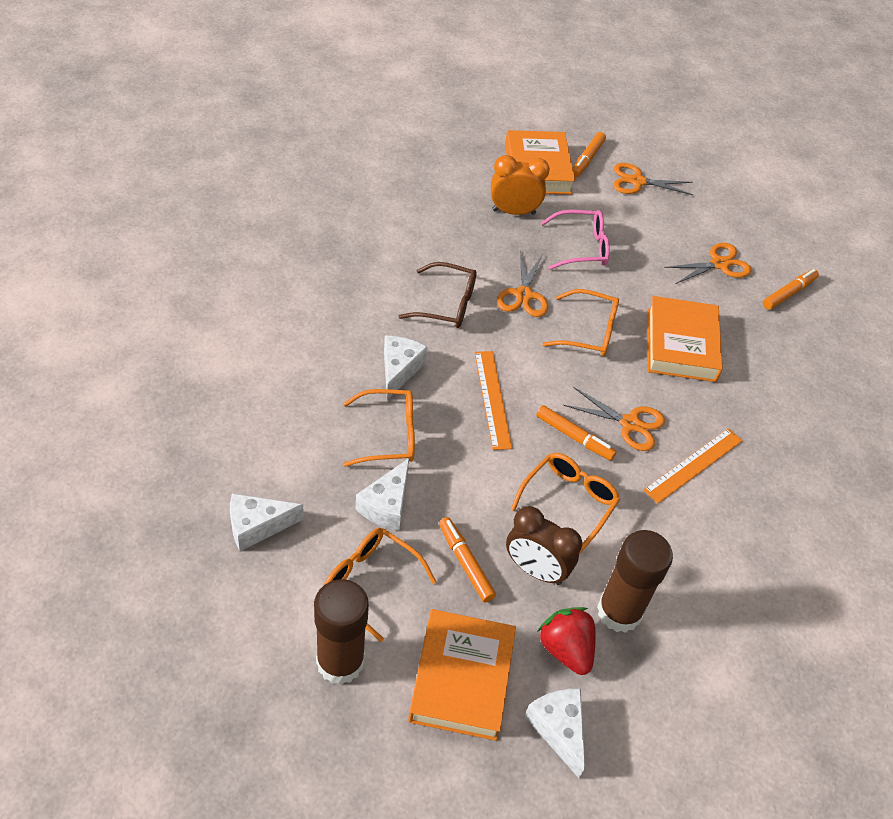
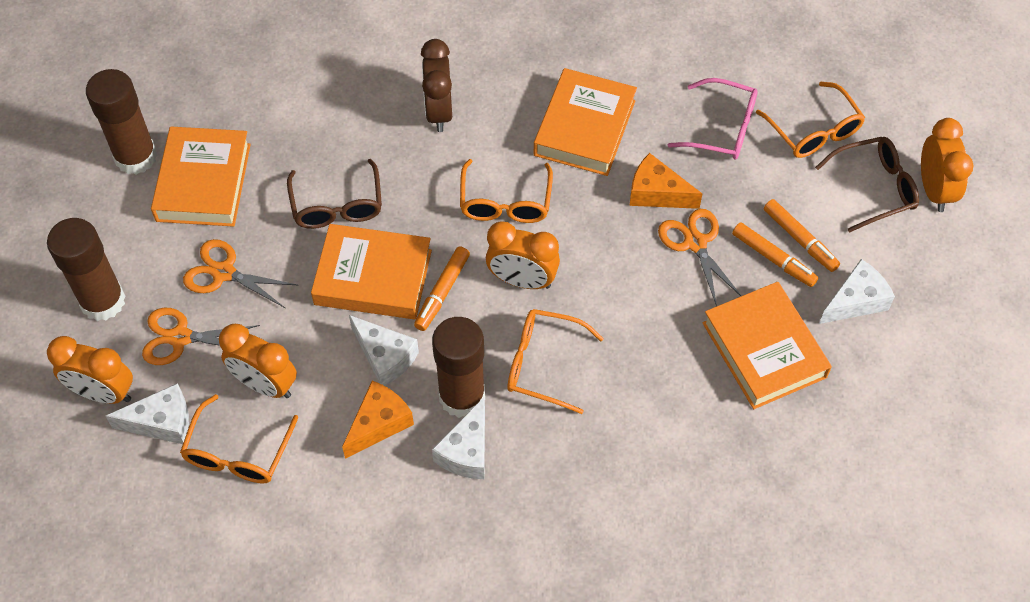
brown glasses: 1 -> 2
brown glue stick: 2 -> 3
orange book: 3 -> 4
orange cheese: 0 -> 2
orange clock: 1 -> 4
orange marker: 4 -> 3
orange ruler: 2 -> 0
orange scissors: 4 -> 3
red strawberry: 1 -> 0

